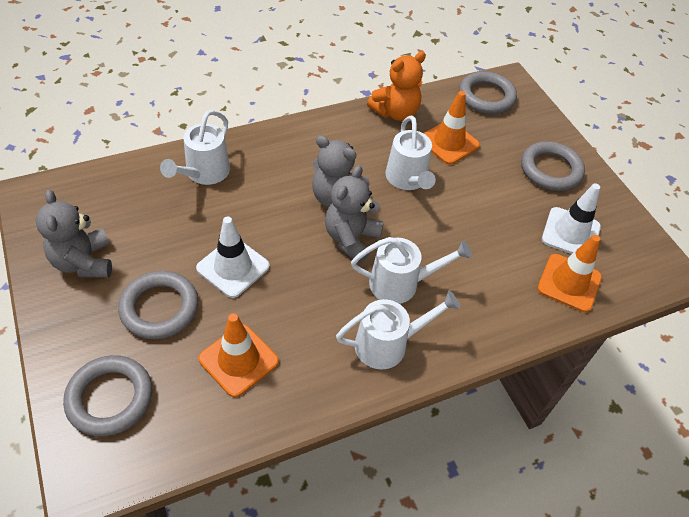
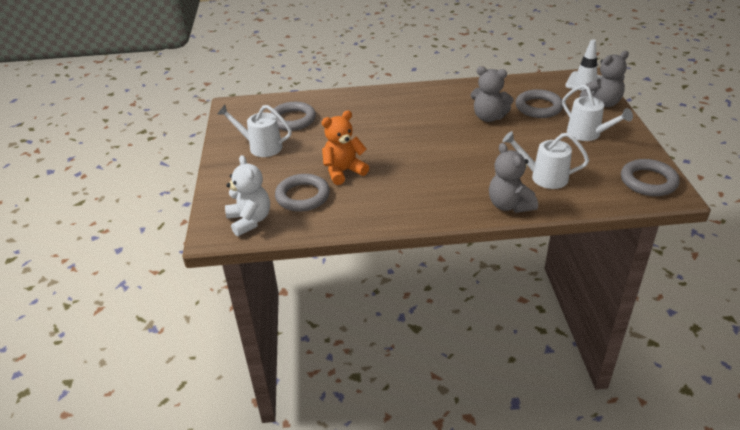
orange traffic cone: 3 -> 0
white teddy bear: 0 -> 1
white traffic cone: 2 -> 1
white watering can: 4 -> 3

